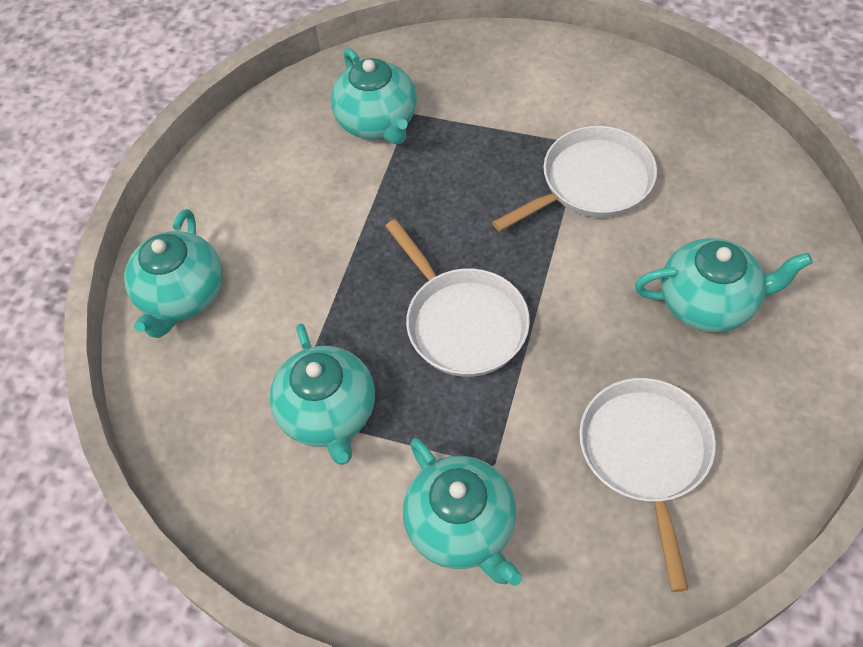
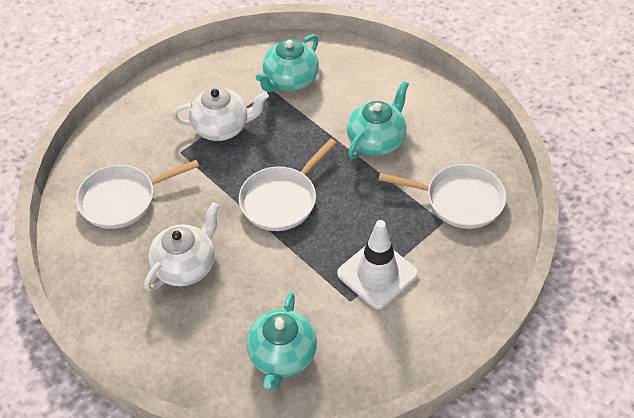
turquoise teapot: 5 -> 3
white teapot: 0 -> 2
white traffic cone: 0 -> 1

